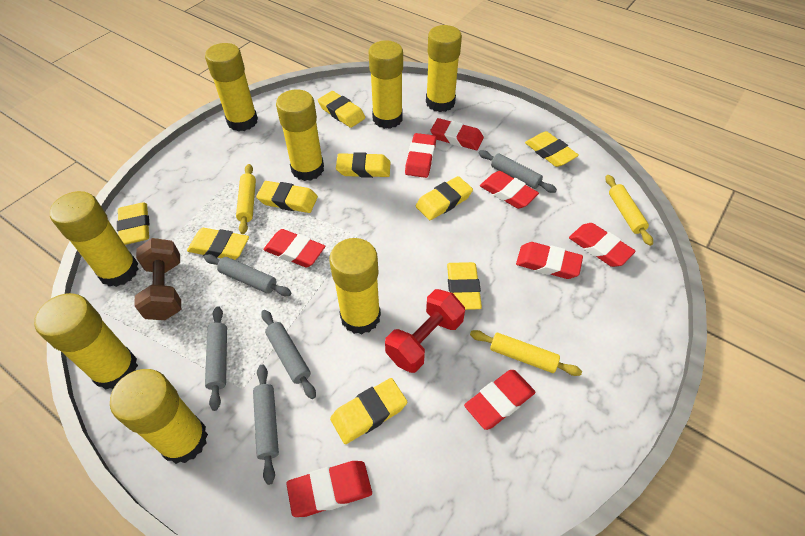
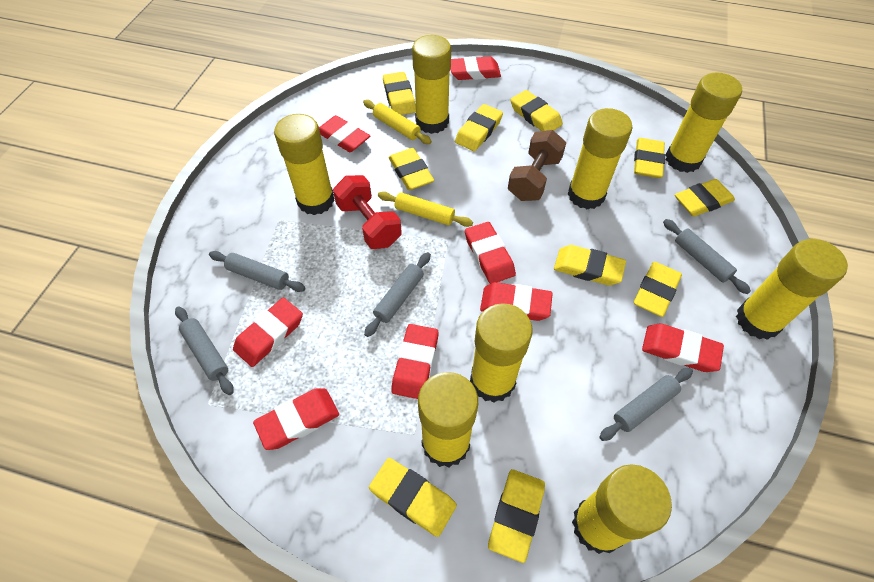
yellow eraser: 9 -> 10
yellow rolling pin: 3 -> 2

